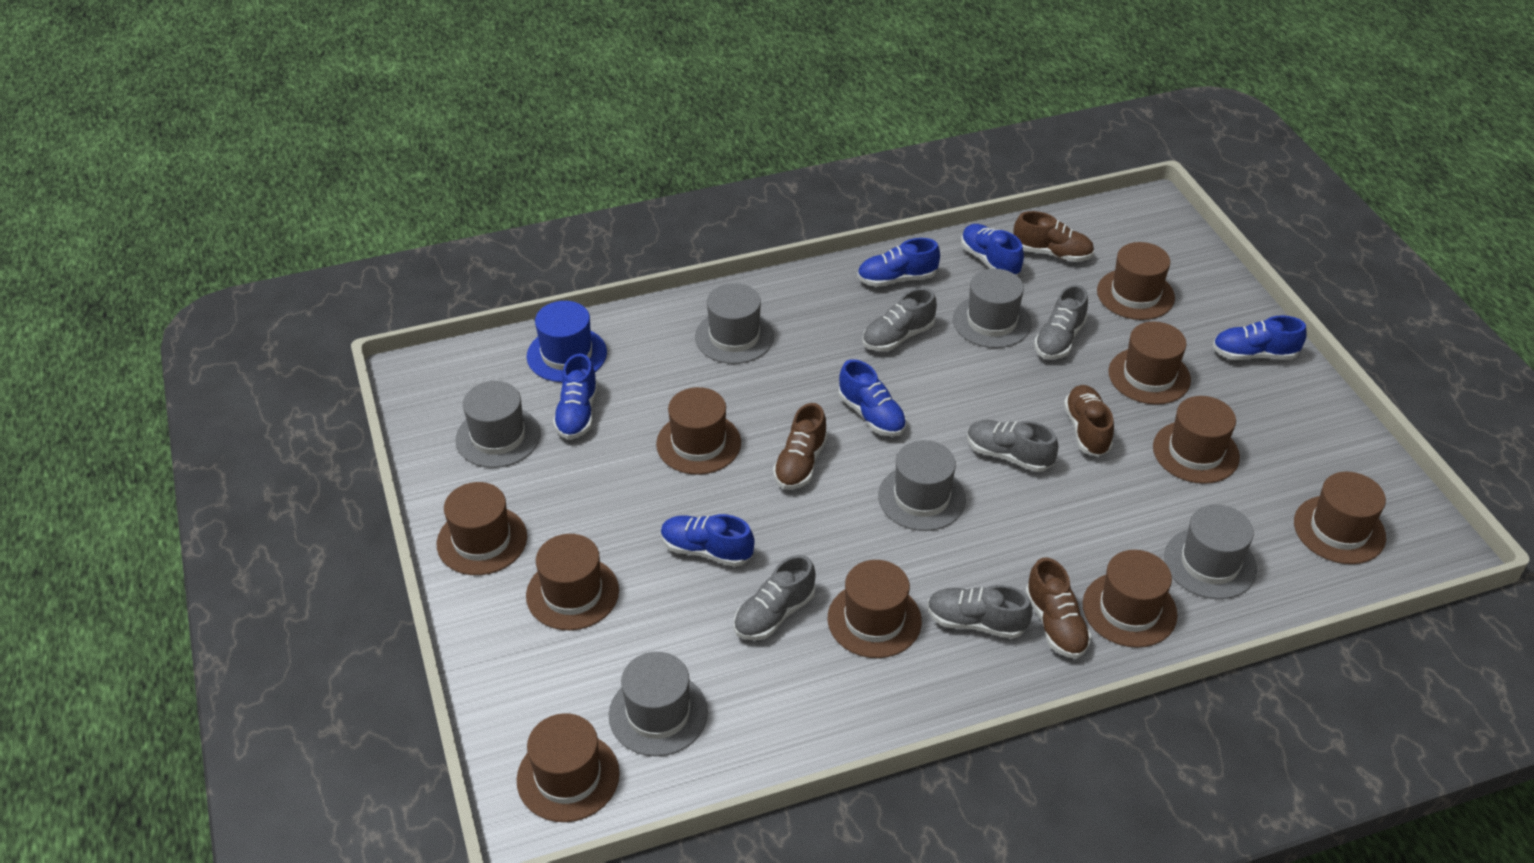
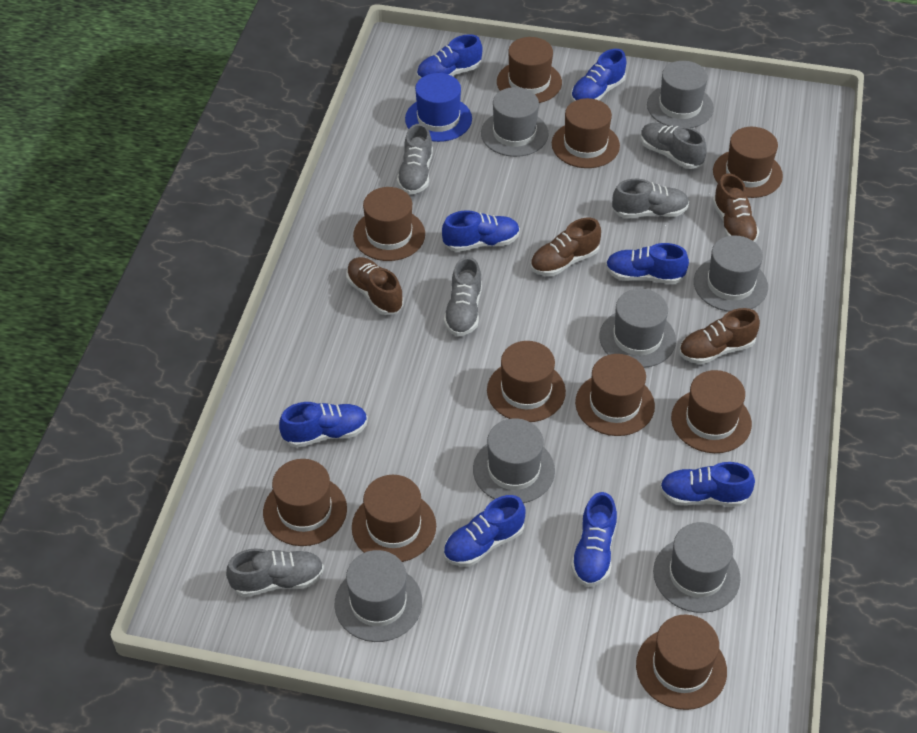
blue shoe: 6 -> 8
grey hat: 6 -> 7

